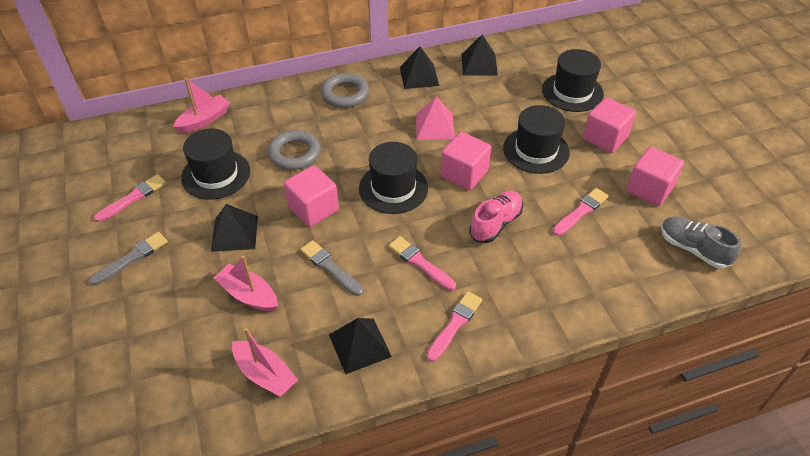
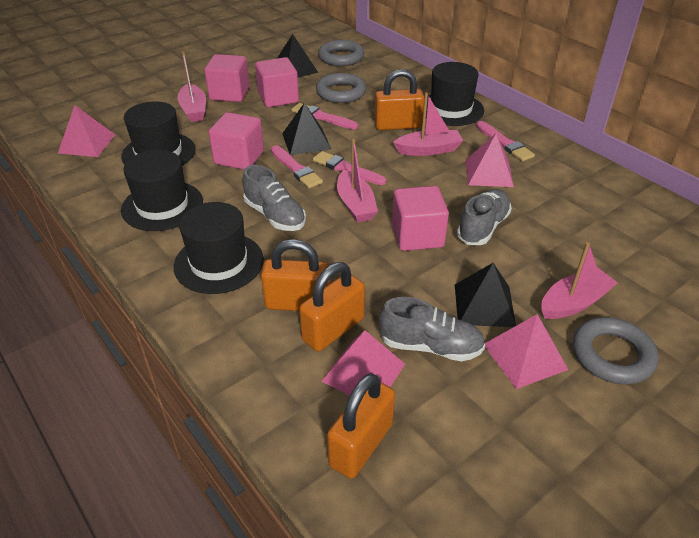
black pyramid: 4 -> 3
grey brush: 2 -> 0
grey ring: 2 -> 3
grey shoe: 1 -> 3
orange padlock: 0 -> 4
pink boat: 3 -> 4
pink pyramid: 1 -> 4
pink shoe: 1 -> 0

